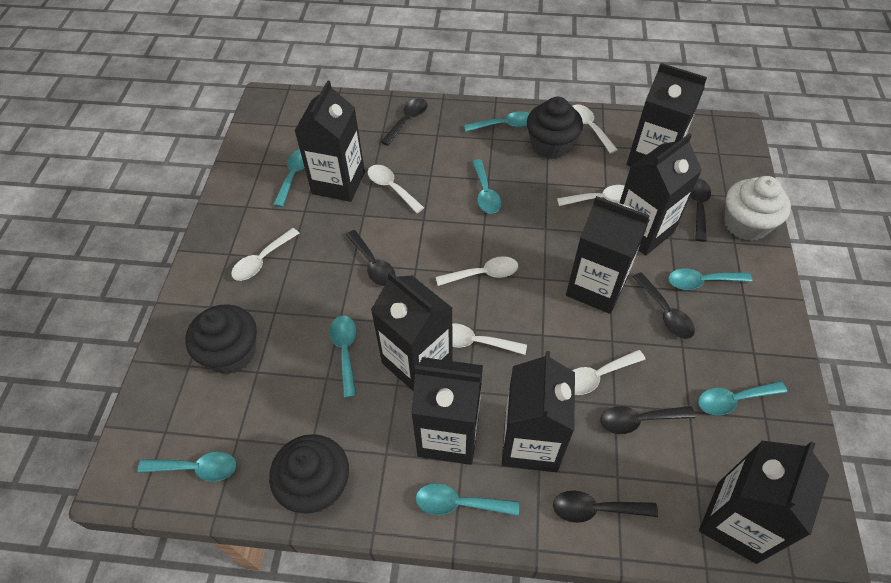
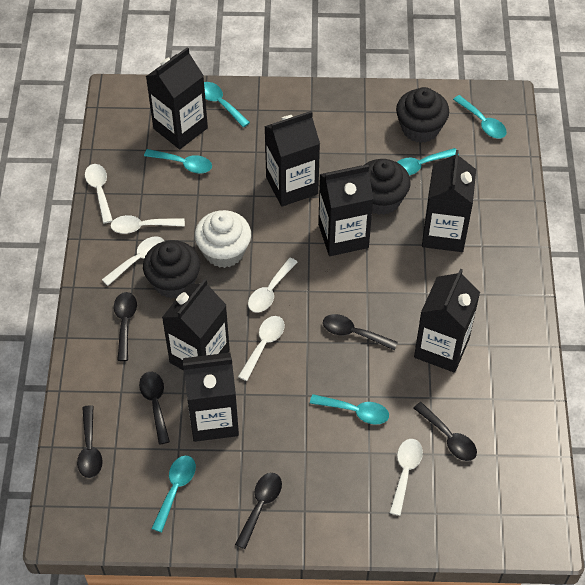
black carton: 8 -> 7
turquoise spoon: 8 -> 6
white spoon: 7 -> 6

